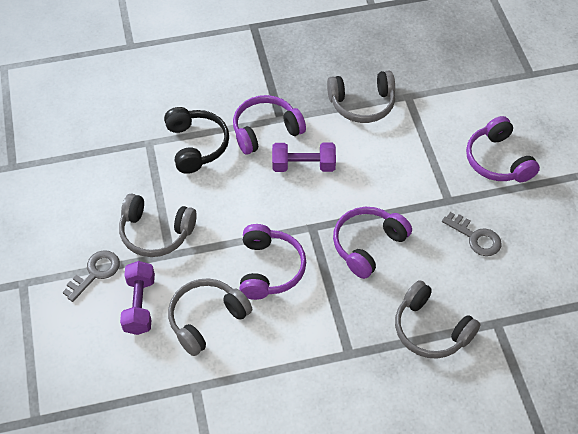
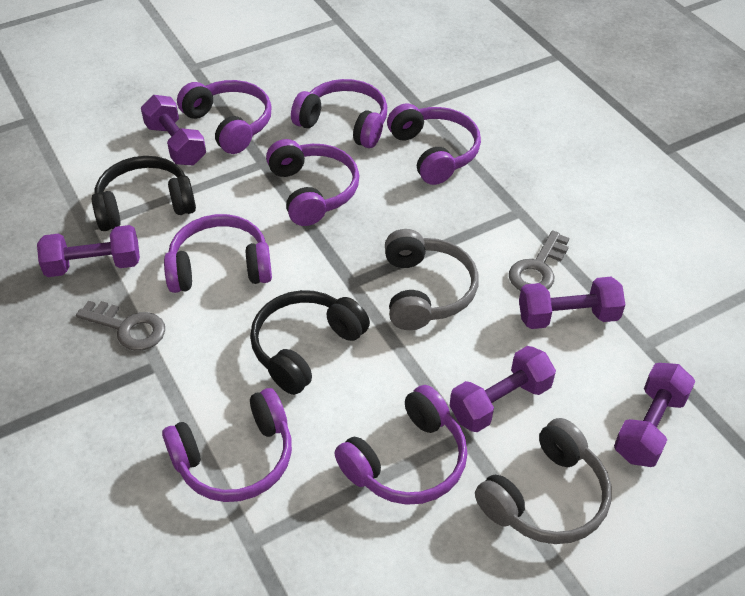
black headphones: 1 -> 2
grey headphones: 4 -> 2
purple dumbbell: 2 -> 5
purple headphones: 4 -> 7

